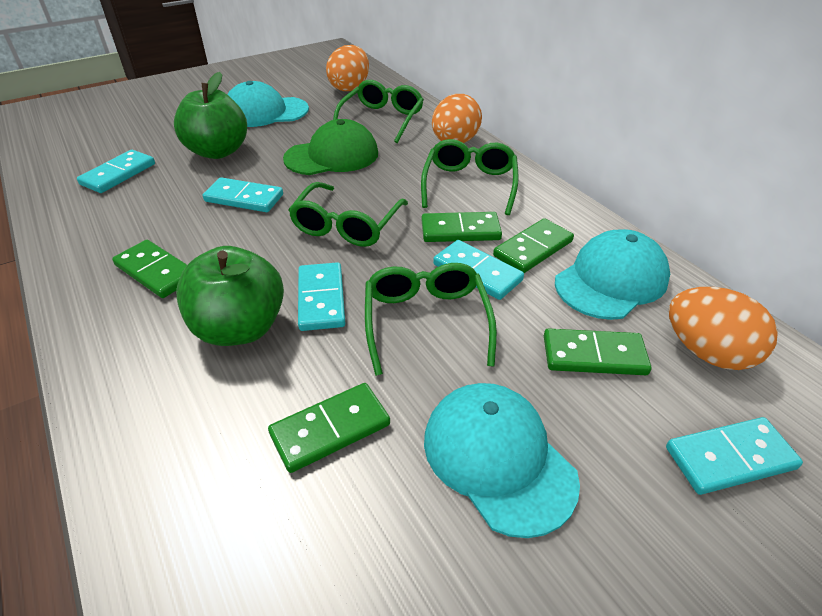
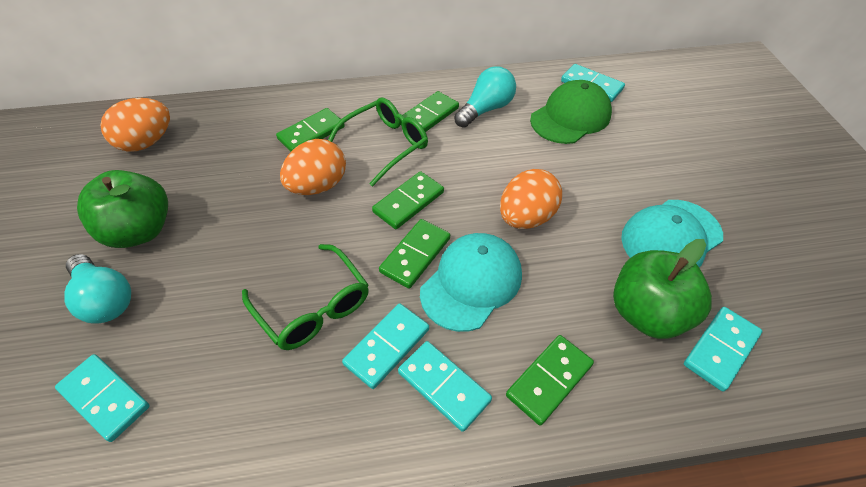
green glasses: 4 -> 2
turquoise cap: 3 -> 2
turquoise light bulb: 0 -> 2

